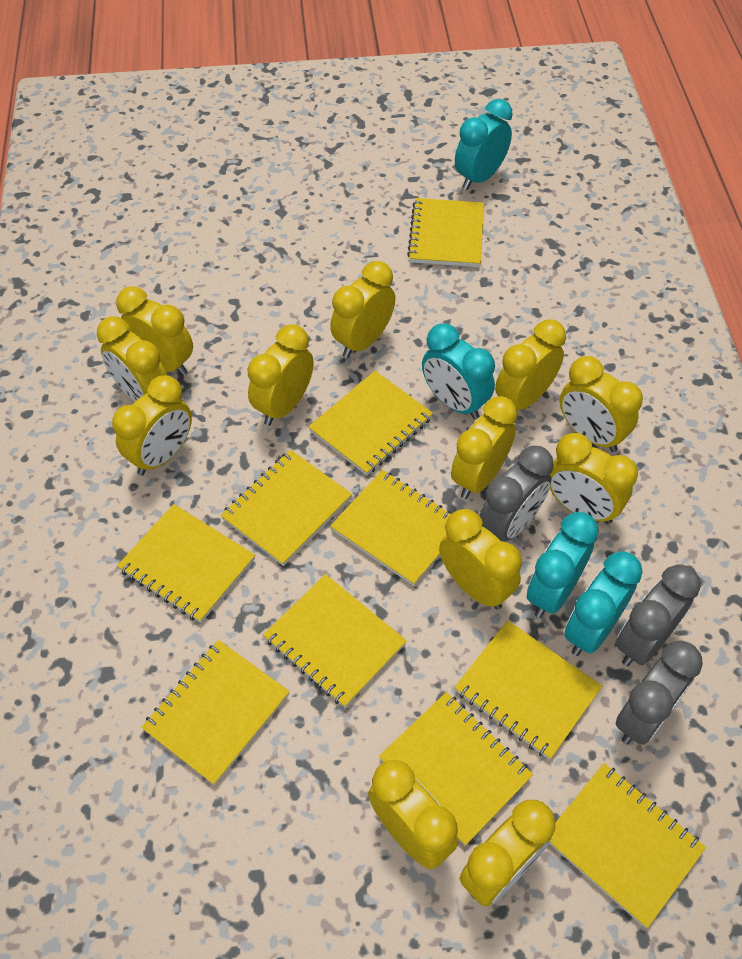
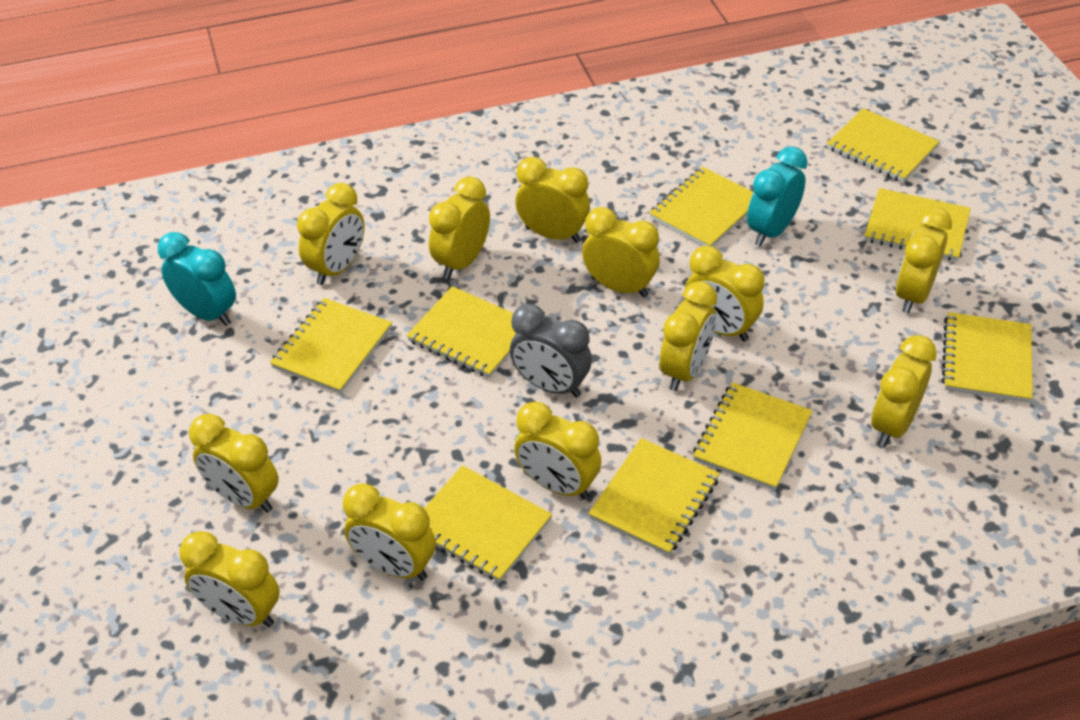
grey clock: 3 -> 1
turquoise clock: 4 -> 2
yellow notebook: 10 -> 9

